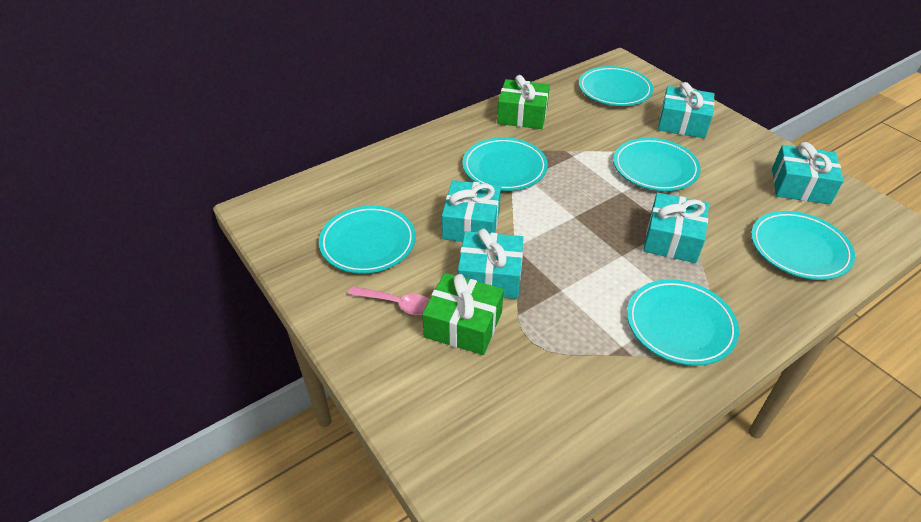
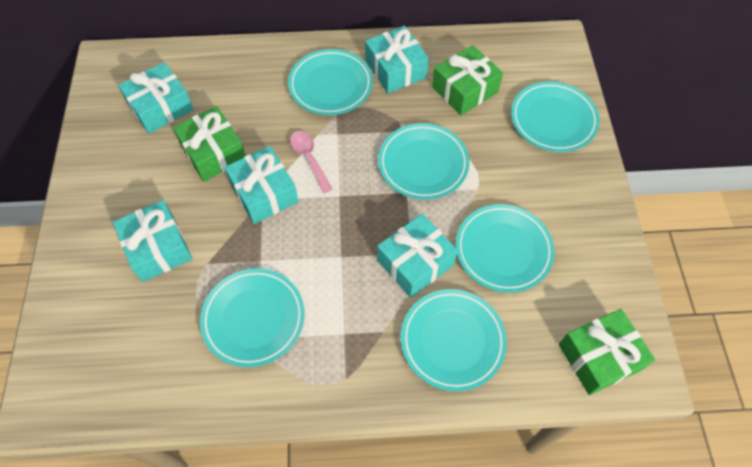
green gift: 2 -> 3

